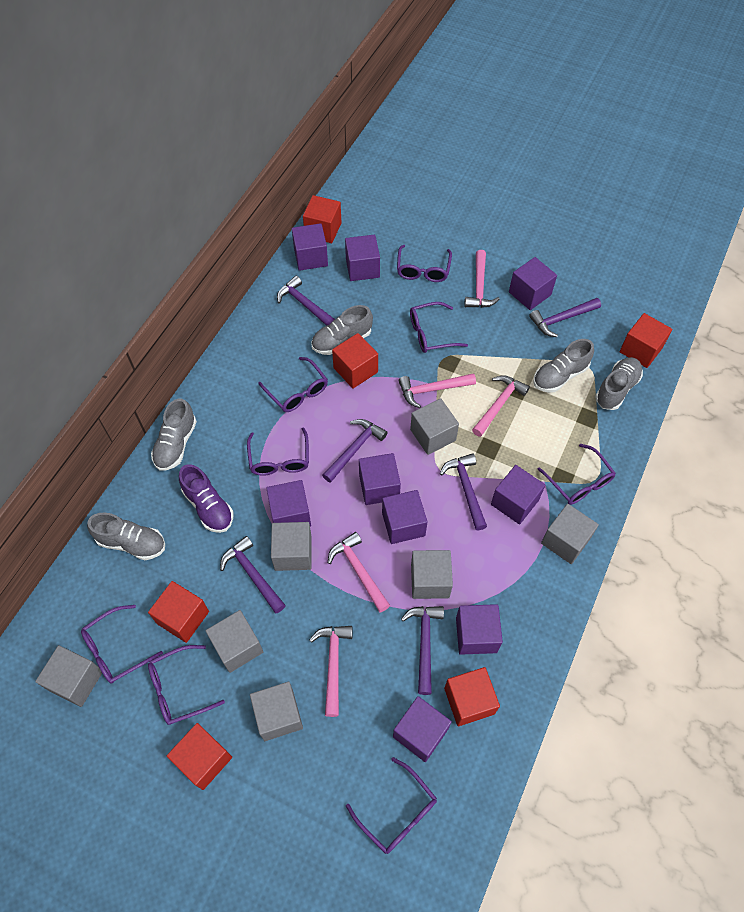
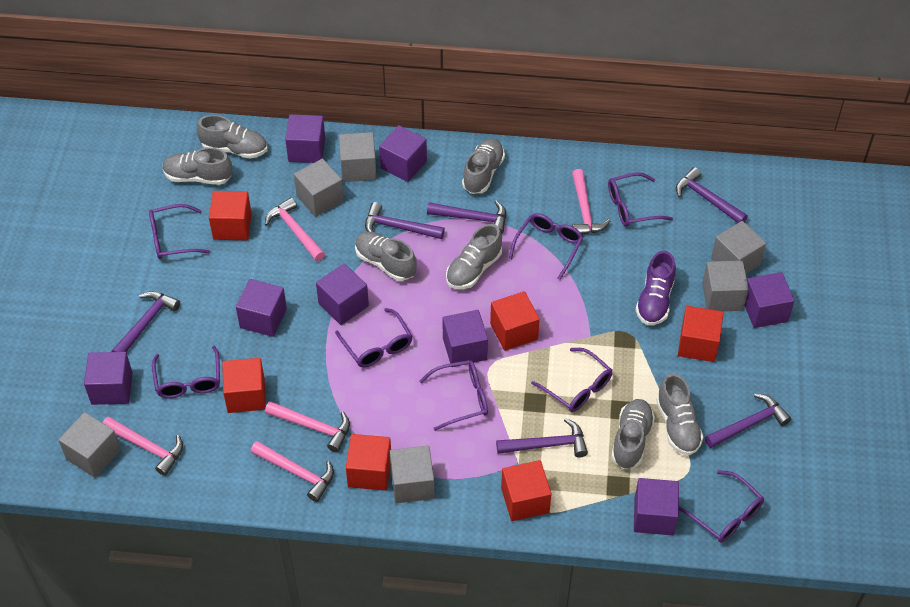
grey cube: 7 -> 6
grey shoe: 5 -> 7
purple cube: 9 -> 8

